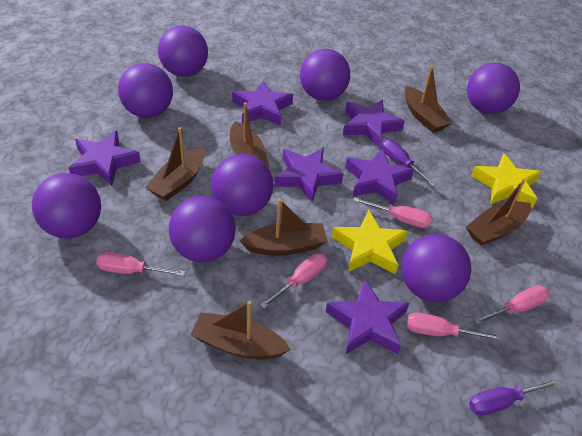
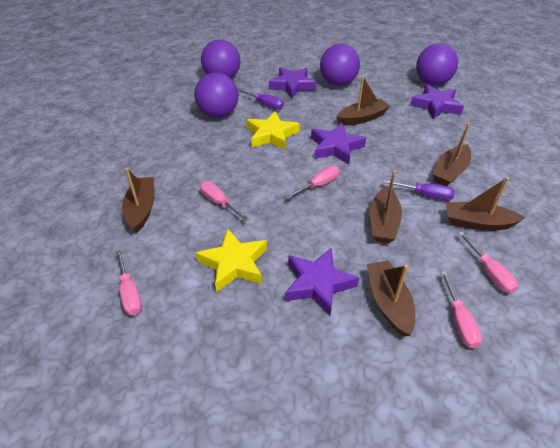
purple ball: 8 -> 4
purple star: 6 -> 4

